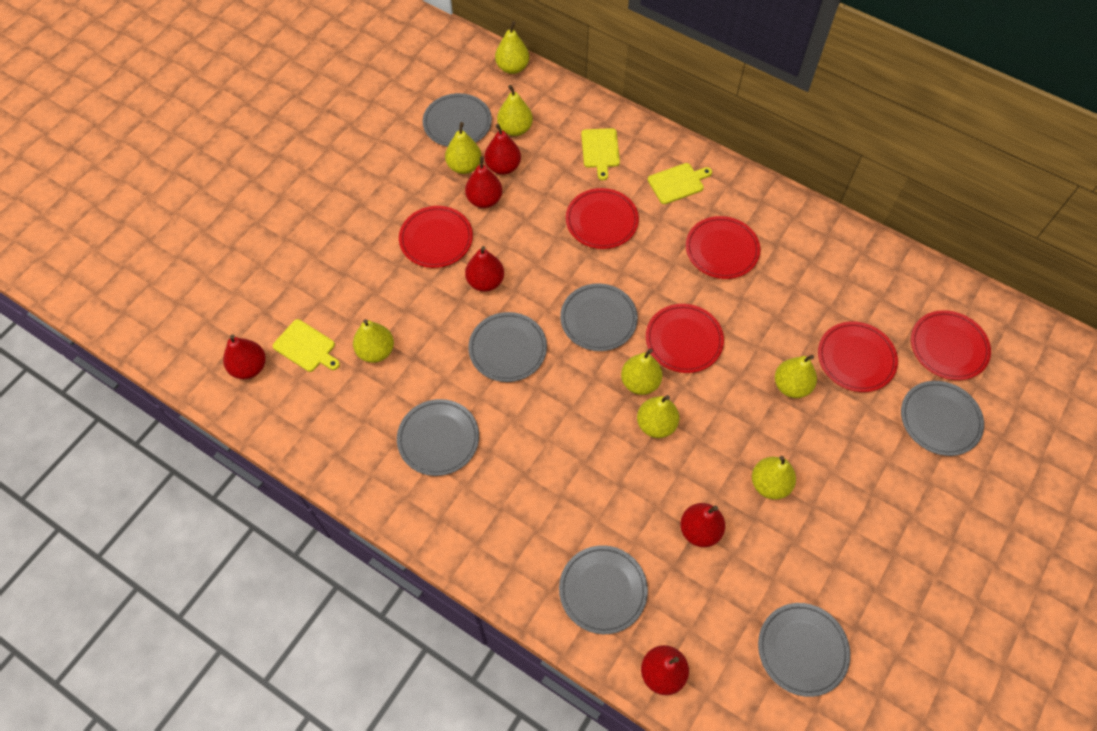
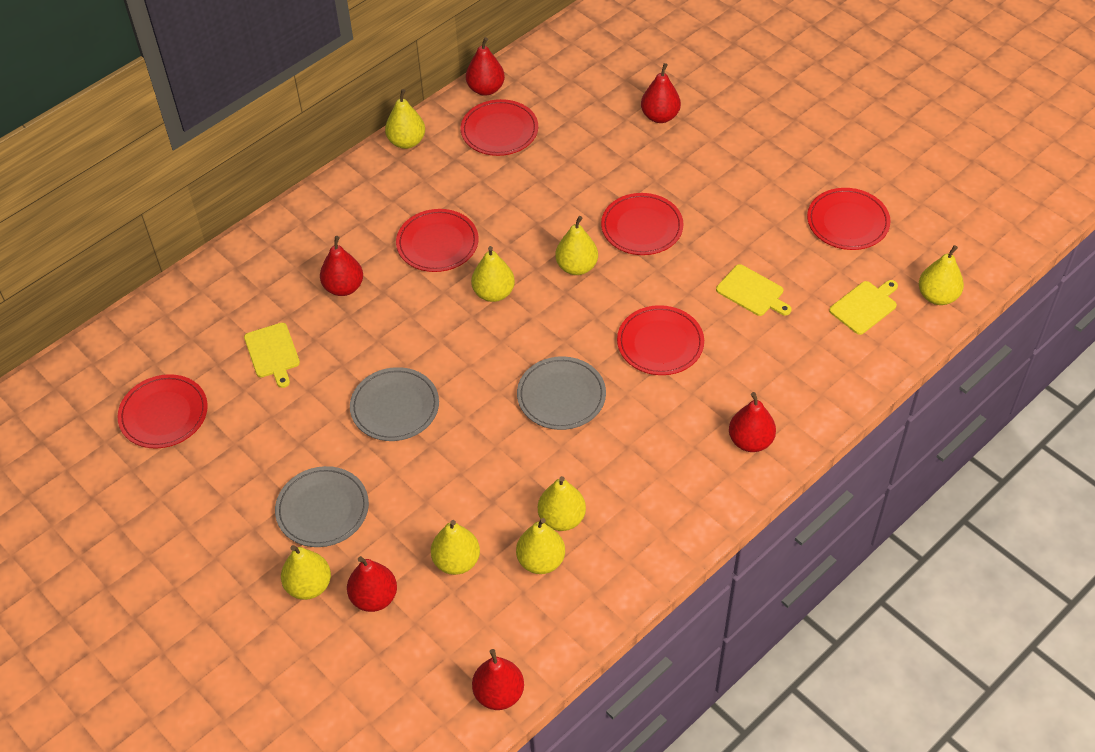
grey plate: 7 -> 3

